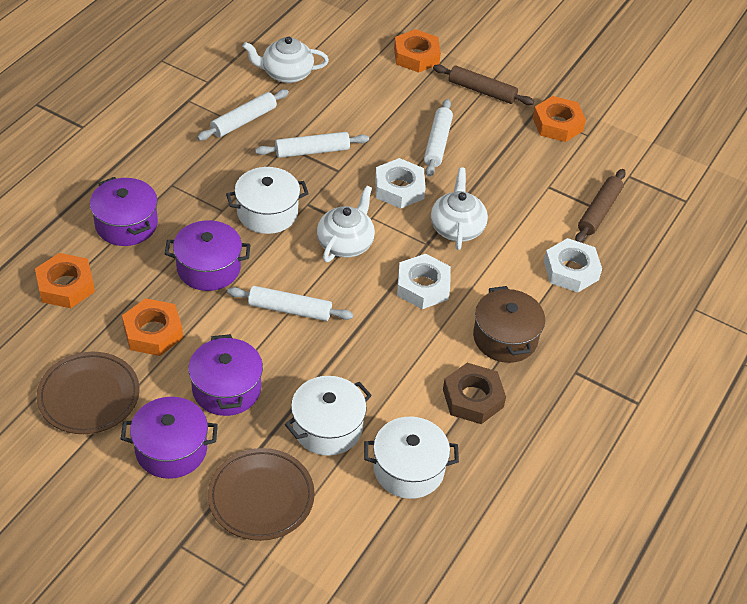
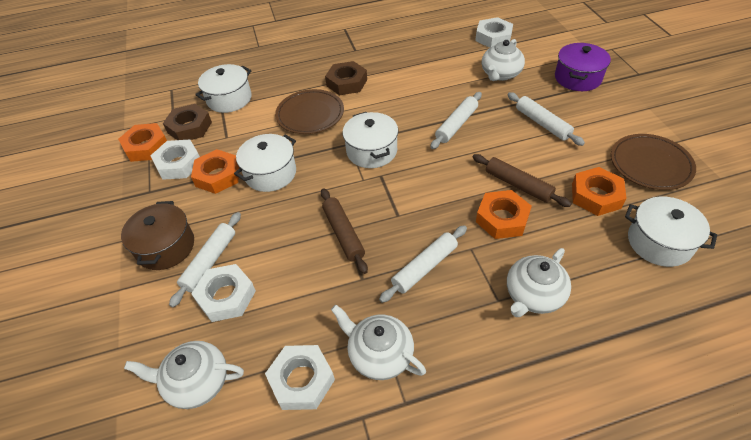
brown nut: 1 -> 2
purple pot: 4 -> 1
white nut: 3 -> 4
white pot: 3 -> 4
white teapot: 3 -> 4

